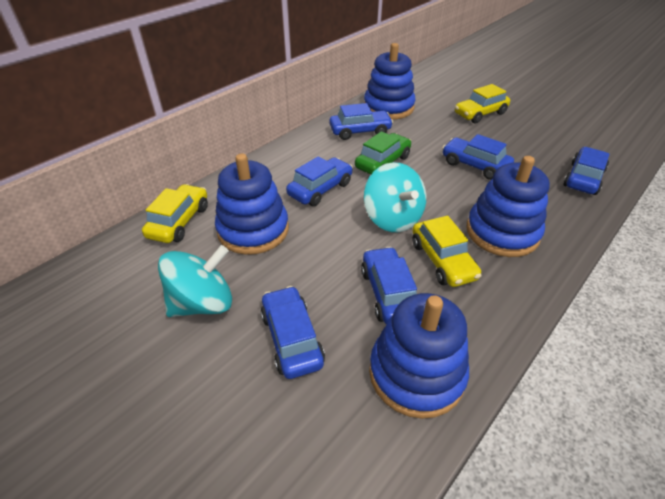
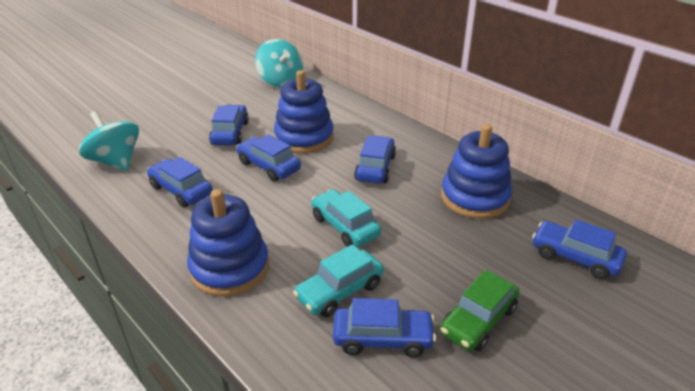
blue stacking toy: 4 -> 3
turquoise car: 0 -> 2
yellow car: 3 -> 0

